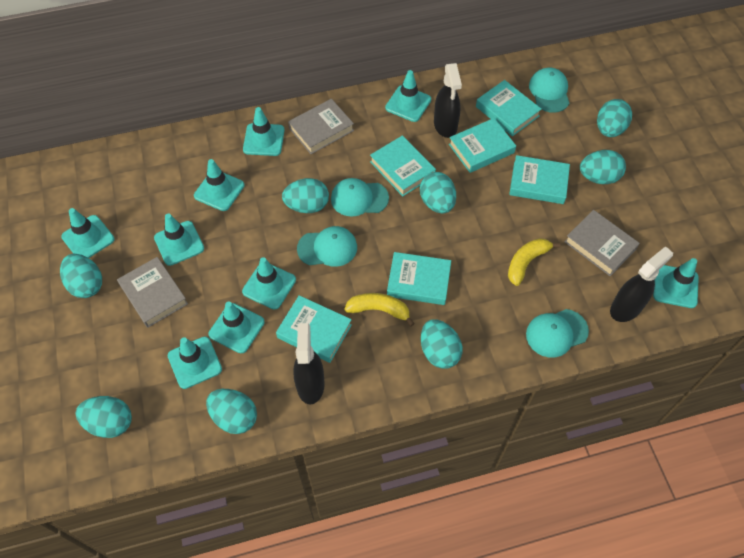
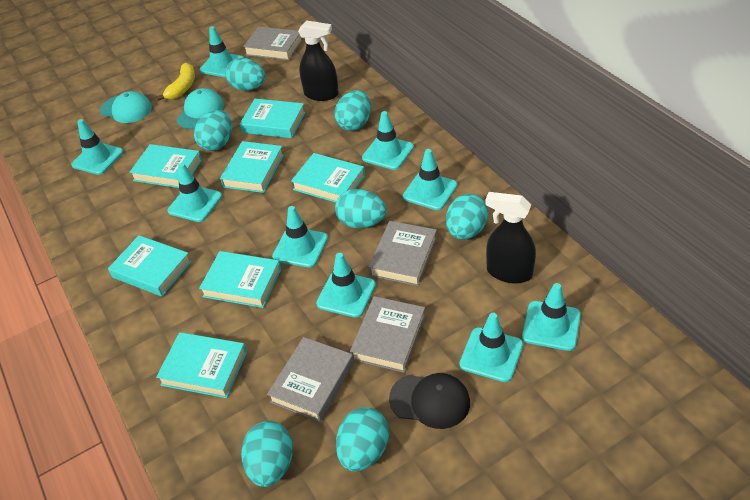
black cap: 0 -> 1
black spray bottle: 3 -> 2
grey book: 3 -> 4
turquoise book: 6 -> 7
turquoise cap: 4 -> 2
turquoise egg: 8 -> 7
yellow banana: 2 -> 1

